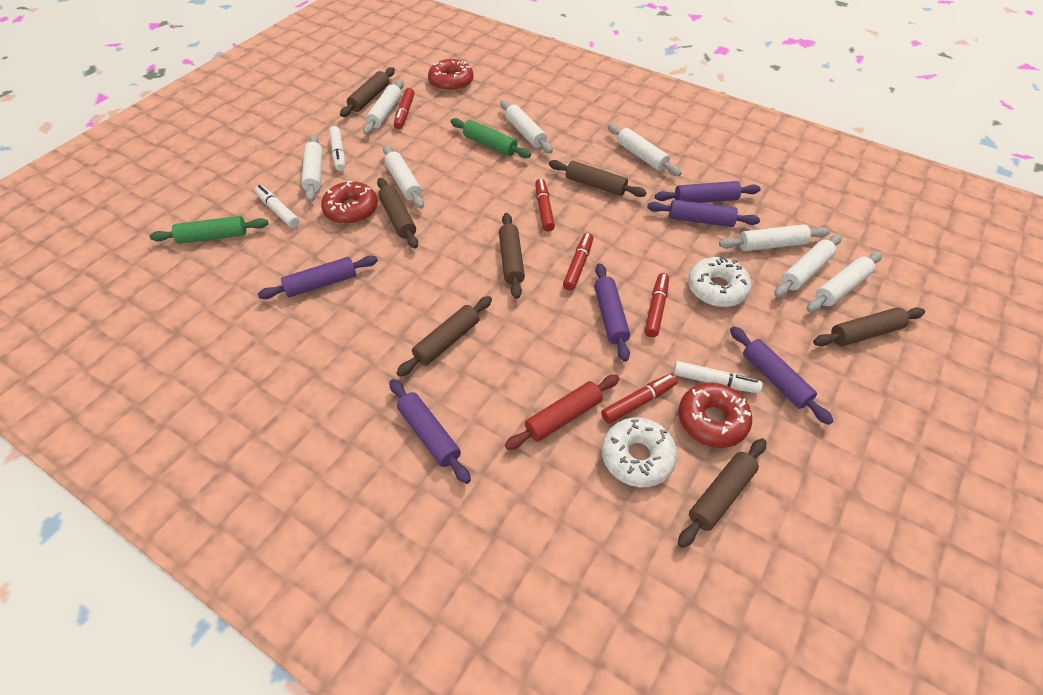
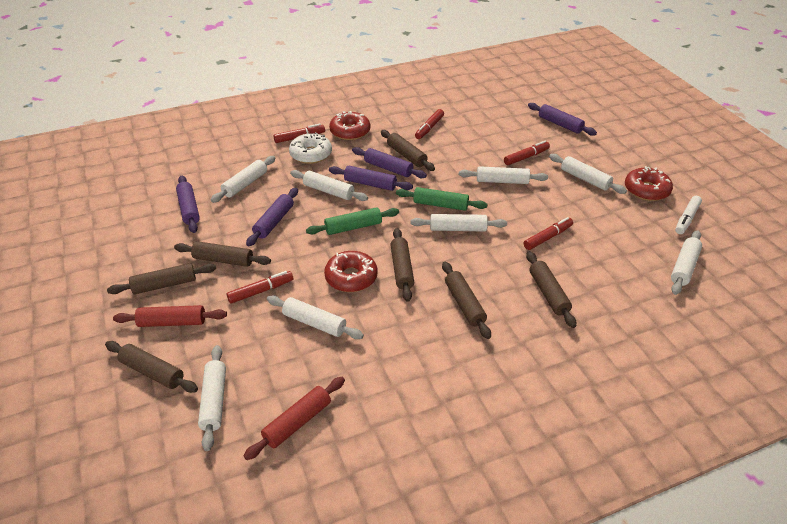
purple rolling pin: 6 -> 5
red rolling pin: 1 -> 2
white donut: 2 -> 1
white marker: 3 -> 1

